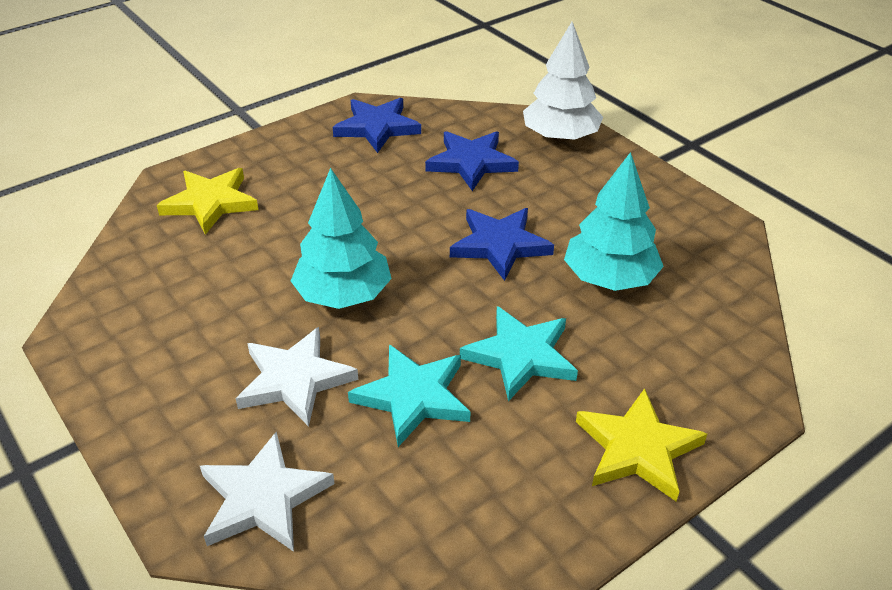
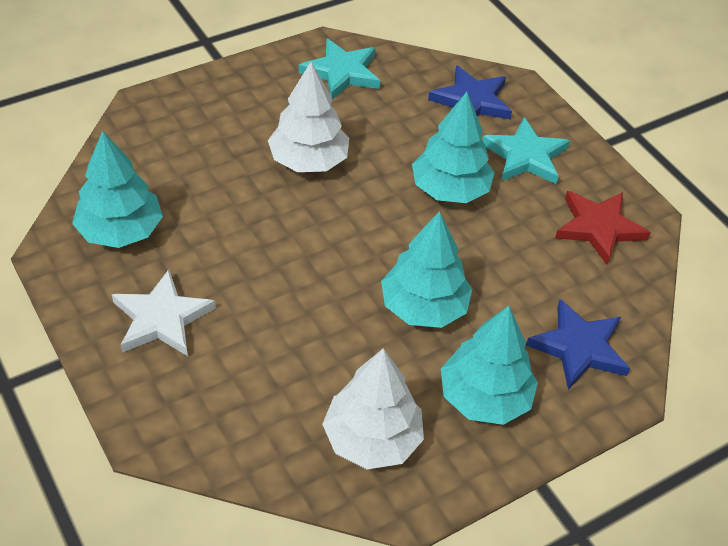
blue star: 3 -> 2
red star: 0 -> 1
turquoise tree: 2 -> 4
white star: 2 -> 1
white tree: 1 -> 2
yellow star: 2 -> 0

